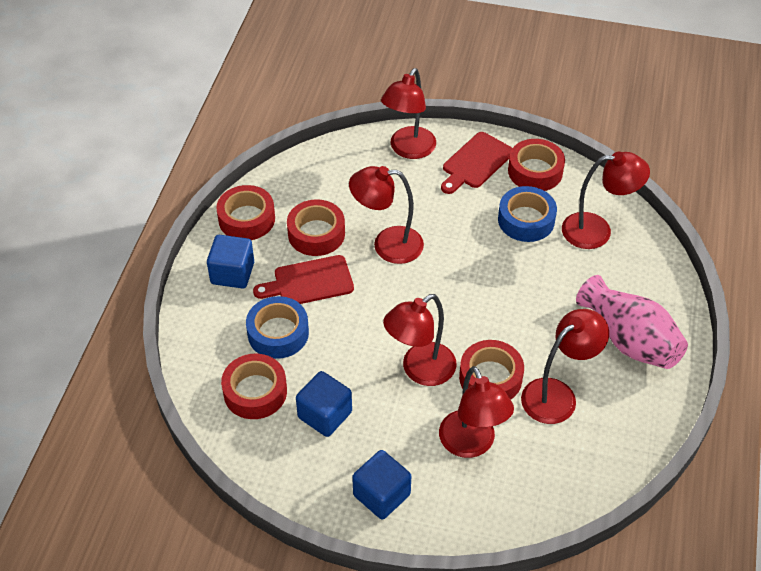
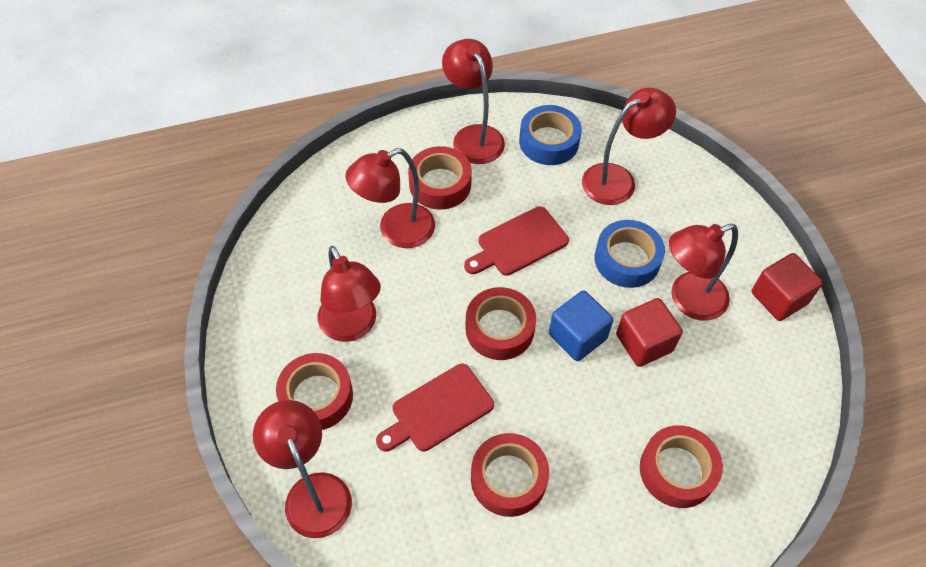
blue cube: 3 -> 1
pink vase: 1 -> 0
red cube: 0 -> 2

